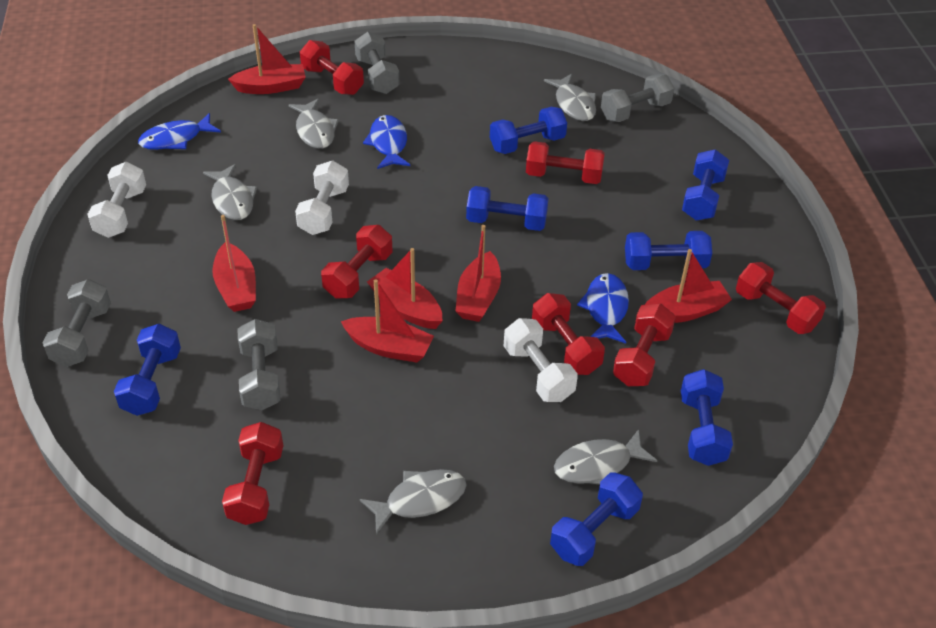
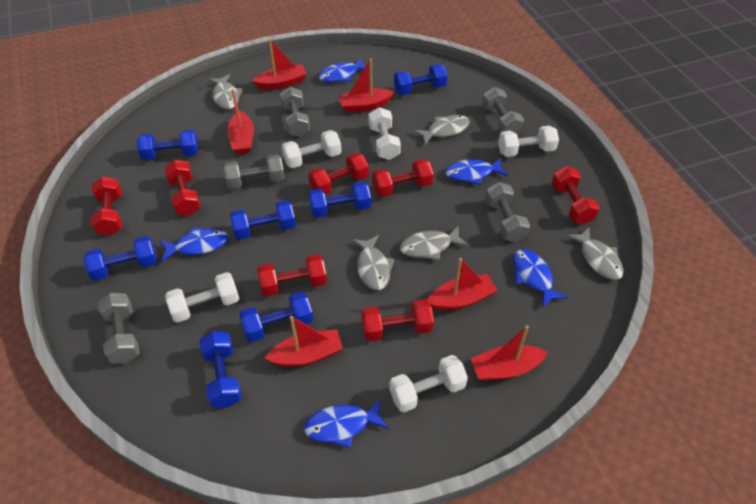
blue fish: 3 -> 5
grey dumbbell: 4 -> 5
white dumbbell: 3 -> 5

